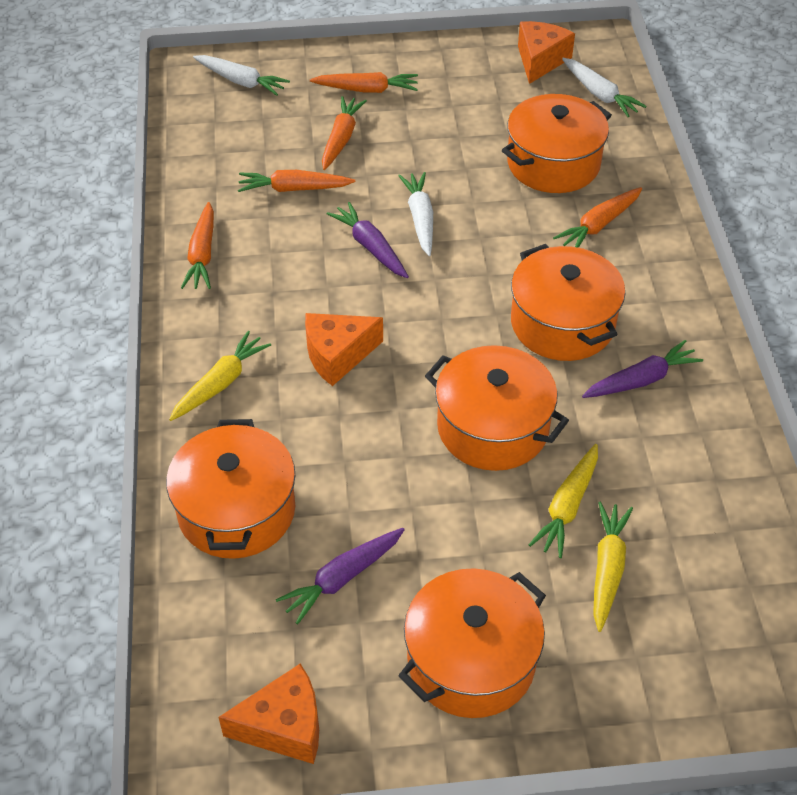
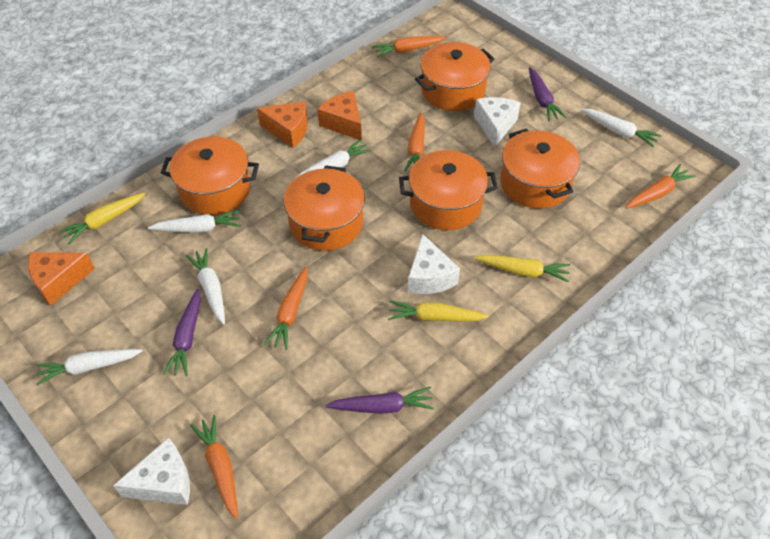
white carrot: 3 -> 5
white cheese: 0 -> 3

